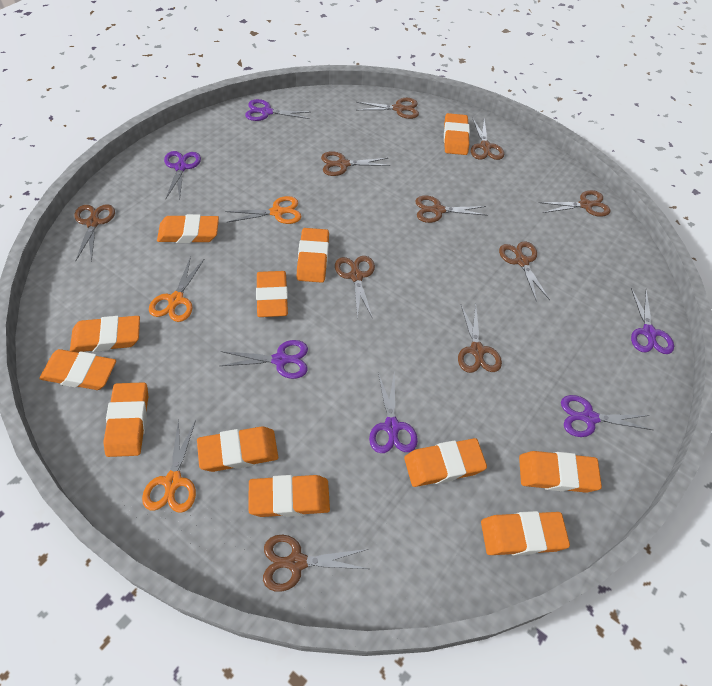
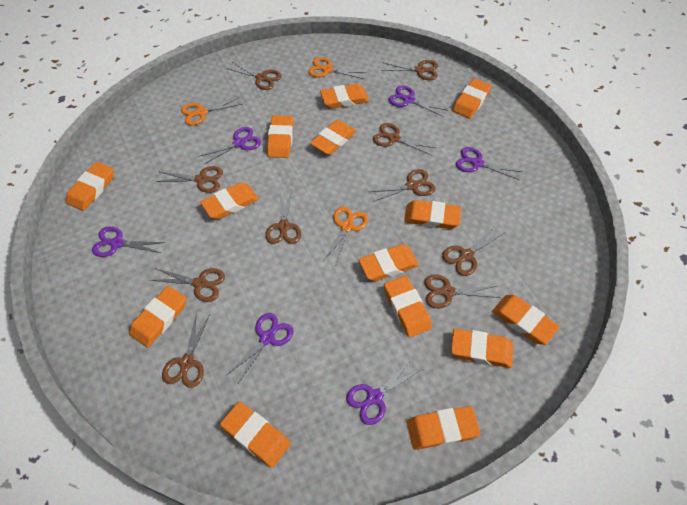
orange eraser: 12 -> 14

